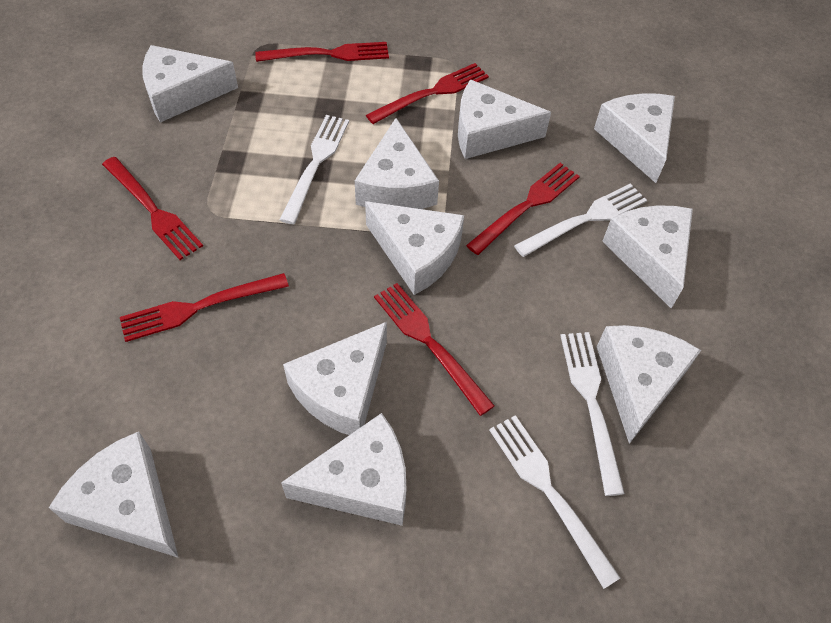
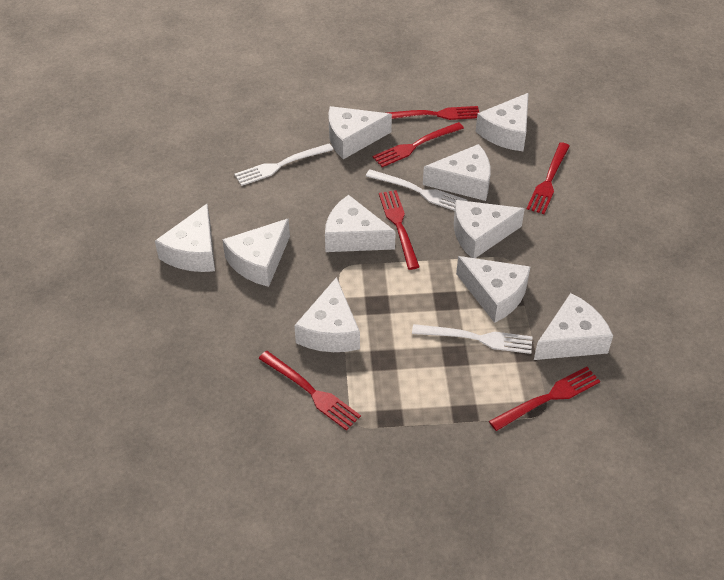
white fork: 4 -> 3

